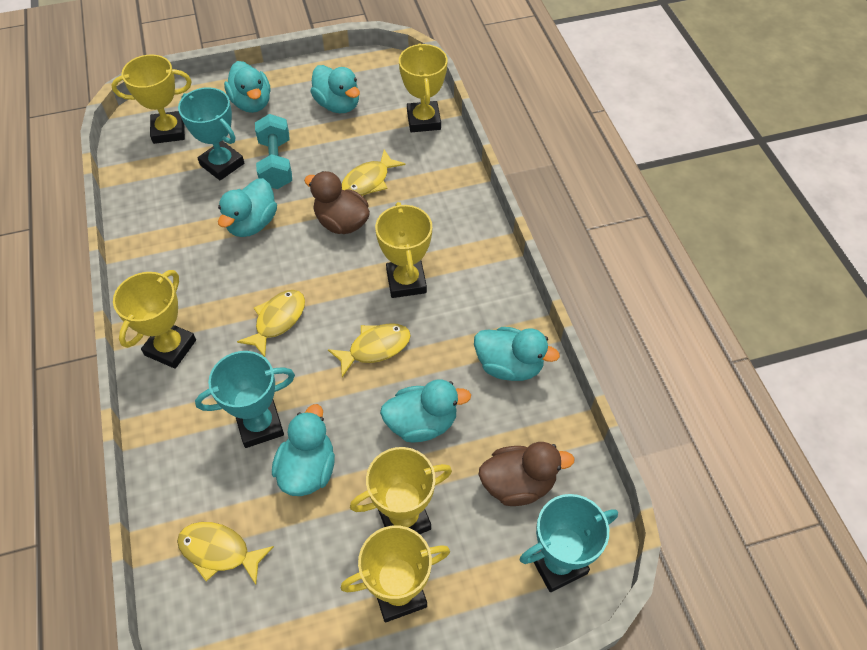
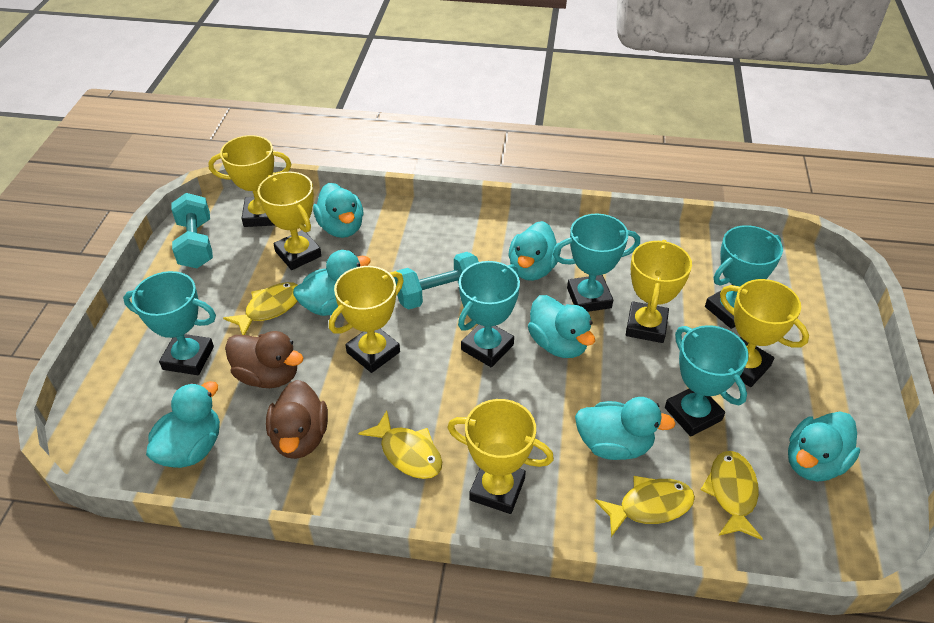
turquoise duck: 6 -> 7
turquoise dumbbell: 1 -> 2
turquoise trophy: 3 -> 5

